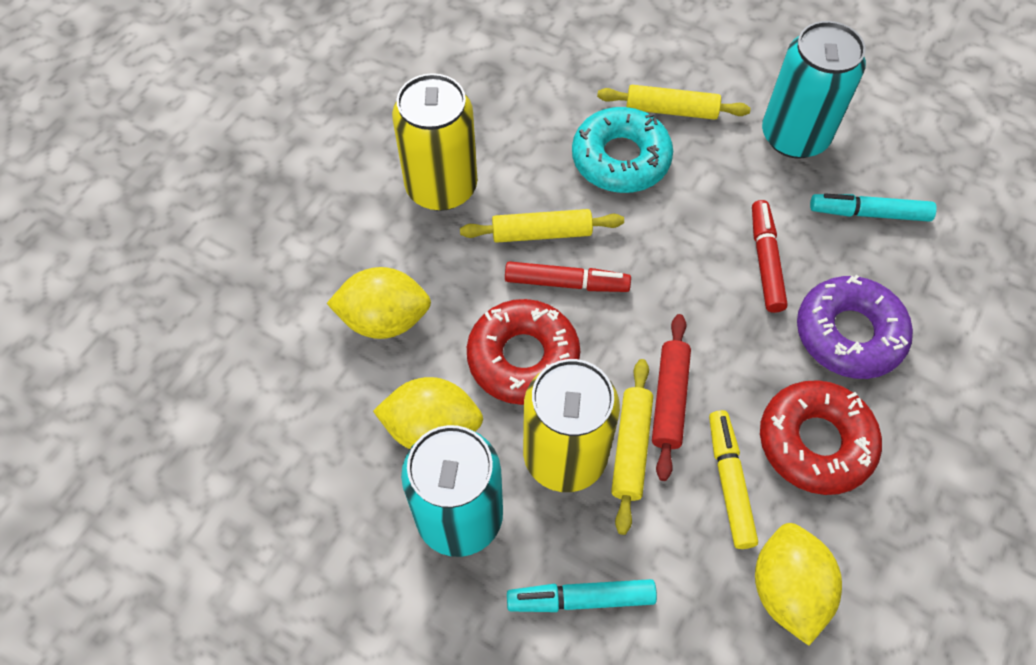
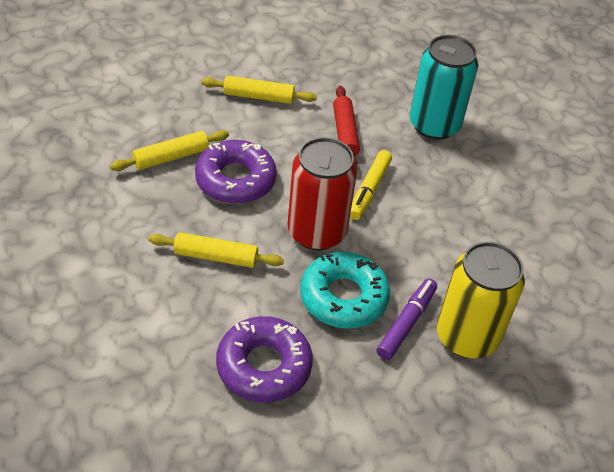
purple donut: 1 -> 2
purple marker: 0 -> 1
red can: 0 -> 1
red donut: 2 -> 0
red marker: 2 -> 0
turquoise can: 2 -> 1
turquoise marker: 2 -> 0
yellow can: 2 -> 1
yellow lemon: 3 -> 0

